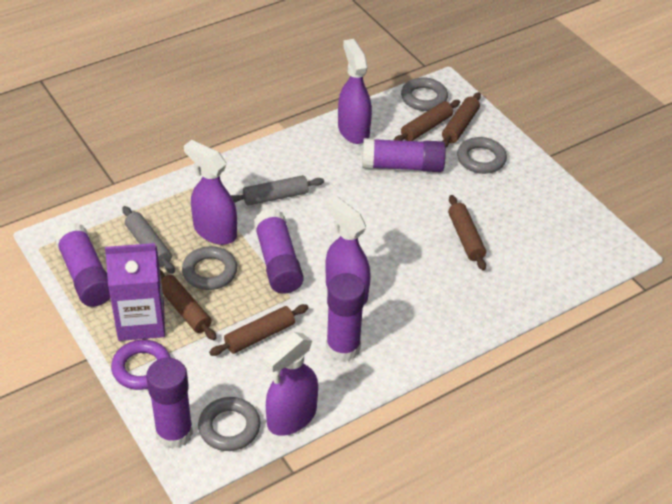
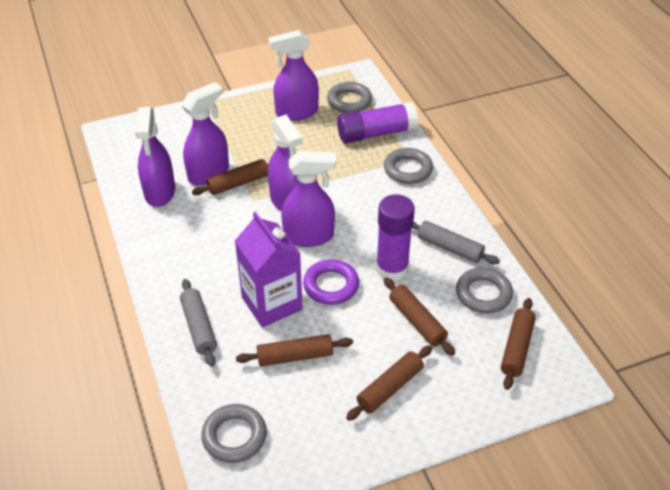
purple glue stick: 5 -> 2
purple spray bottle: 4 -> 5

